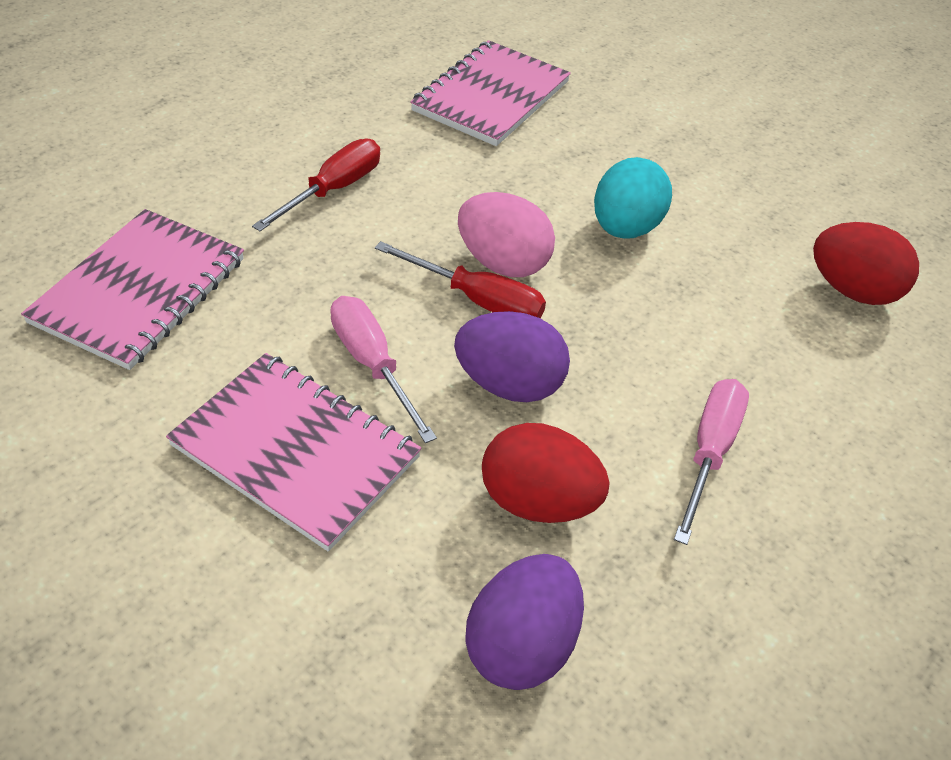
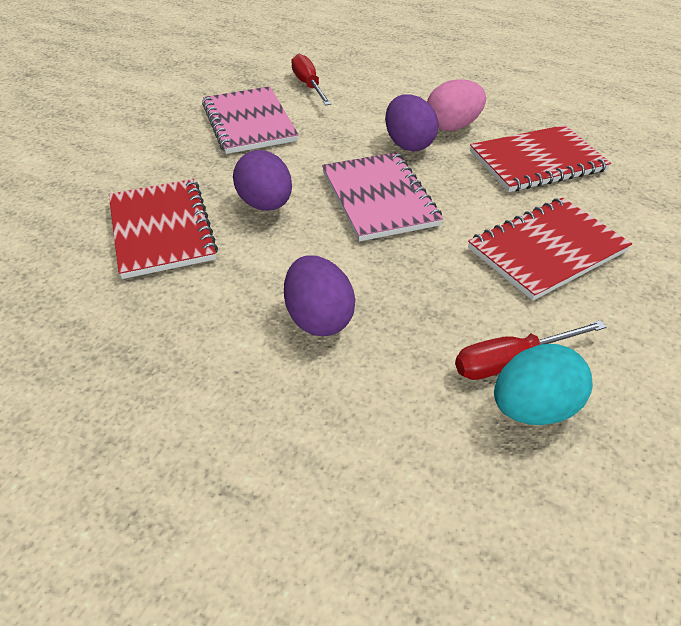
pink notebook: 3 -> 2
pink screwdriver: 2 -> 0
purple egg: 2 -> 3
red egg: 2 -> 0
red notebook: 0 -> 3

